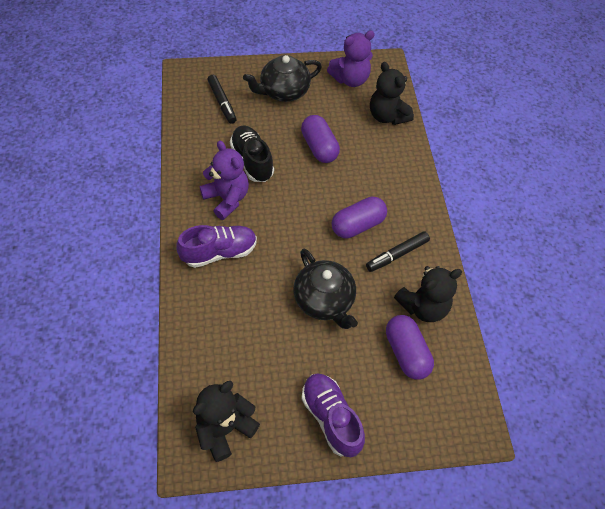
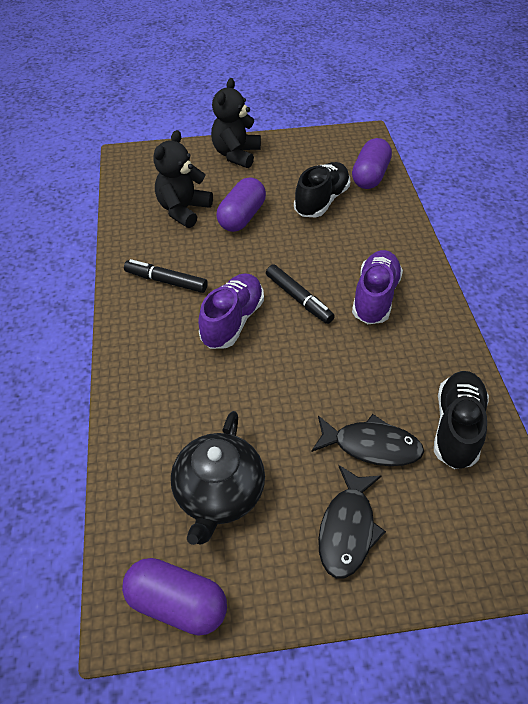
black fish: 0 -> 2
black shoe: 1 -> 2
black teapot: 2 -> 1
black teddy bear: 3 -> 2
purple teddy bear: 2 -> 0

